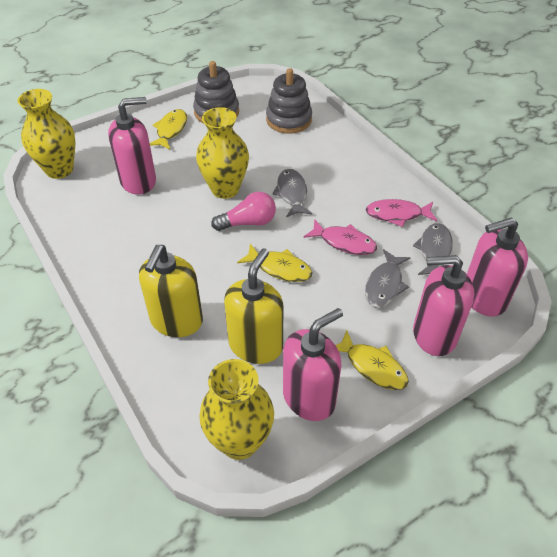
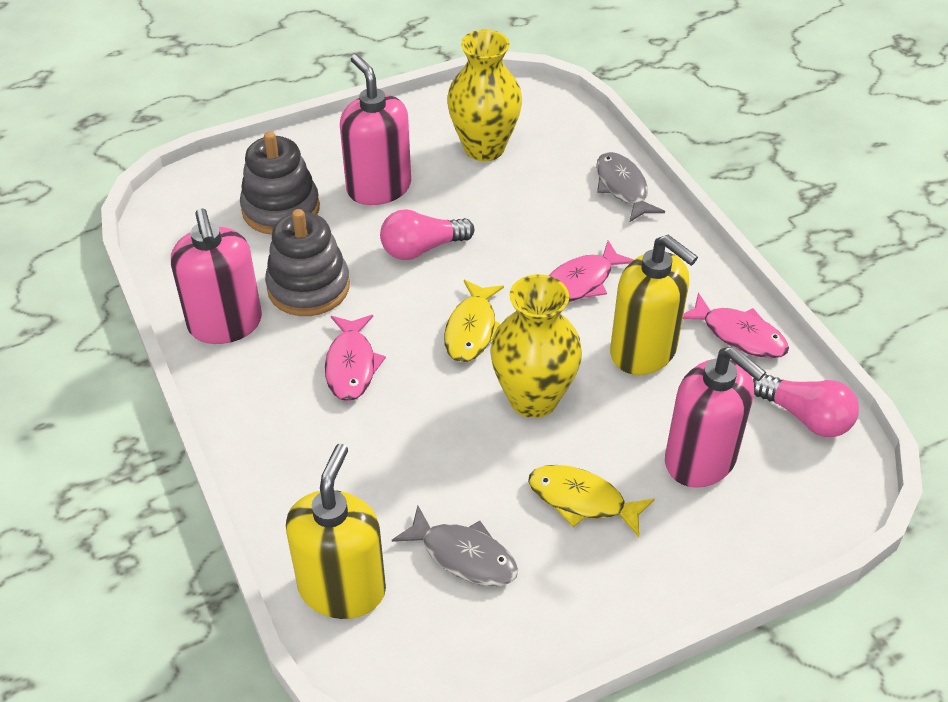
grey fish: 3 -> 2
pink fish: 2 -> 3
pink light bulb: 1 -> 2
pink soap dispenser: 4 -> 3
yellow fish: 3 -> 2
yellow vase: 3 -> 2

